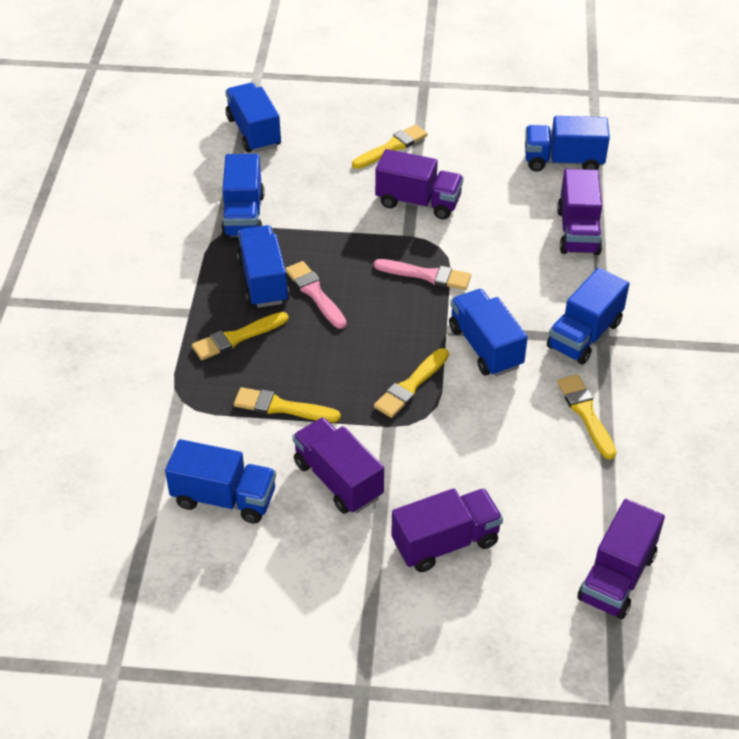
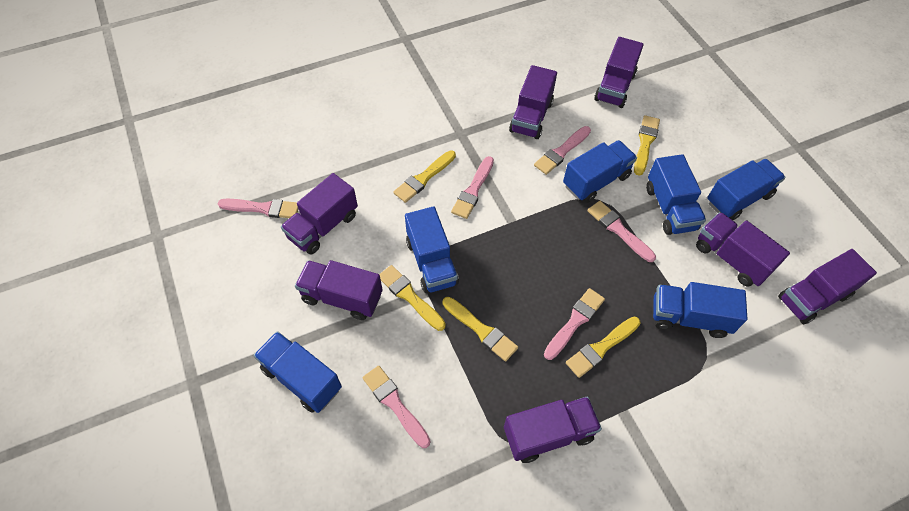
blue truck: 7 -> 6
pink brush: 2 -> 6
purple truck: 5 -> 7

